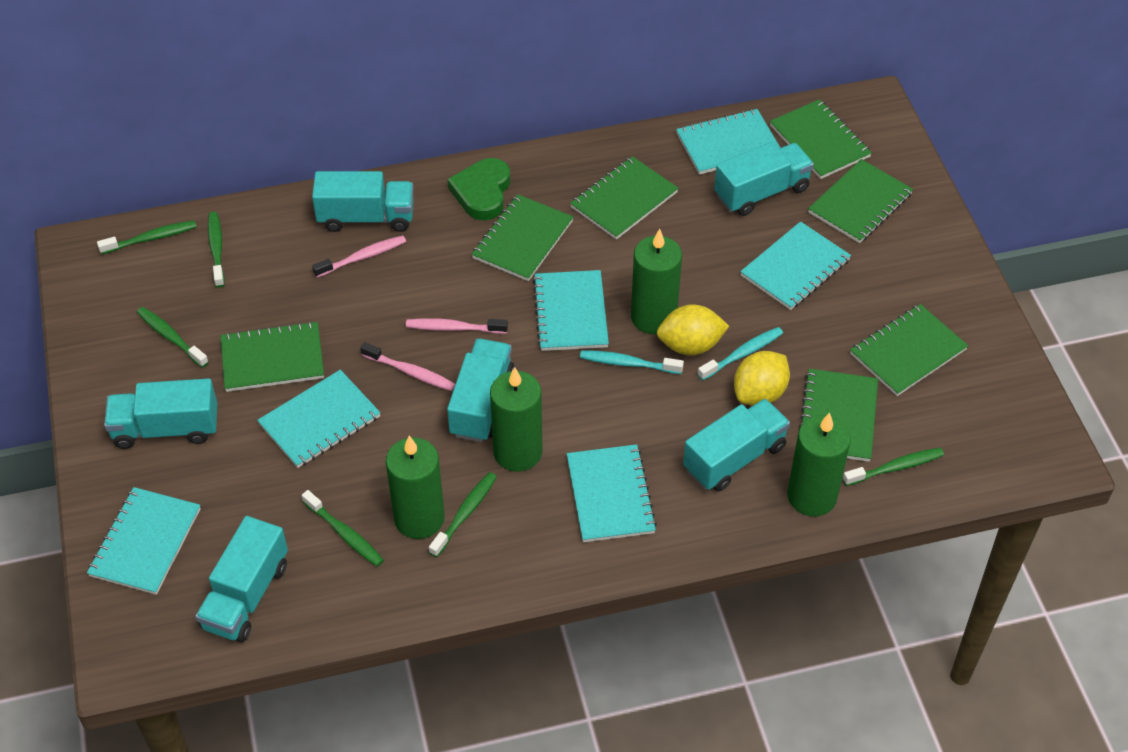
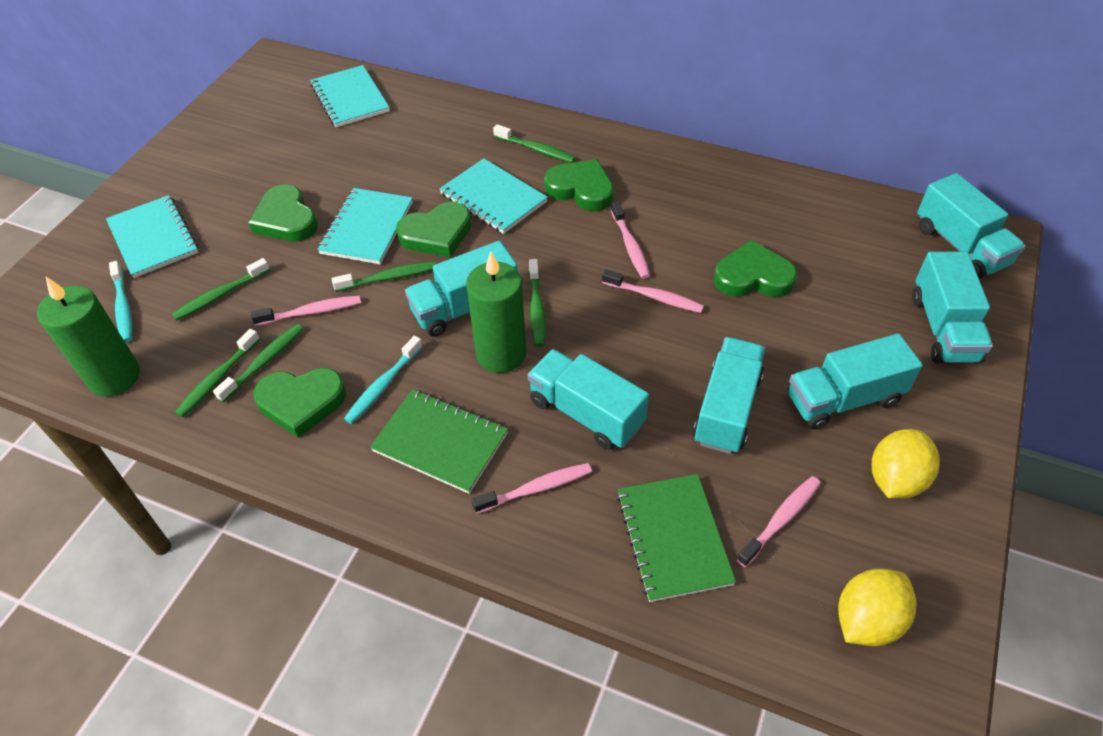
green candle: 4 -> 2
green heart: 1 -> 5
green notebook: 7 -> 2
pink toothbrush: 3 -> 5
turquoise notebook: 6 -> 4

